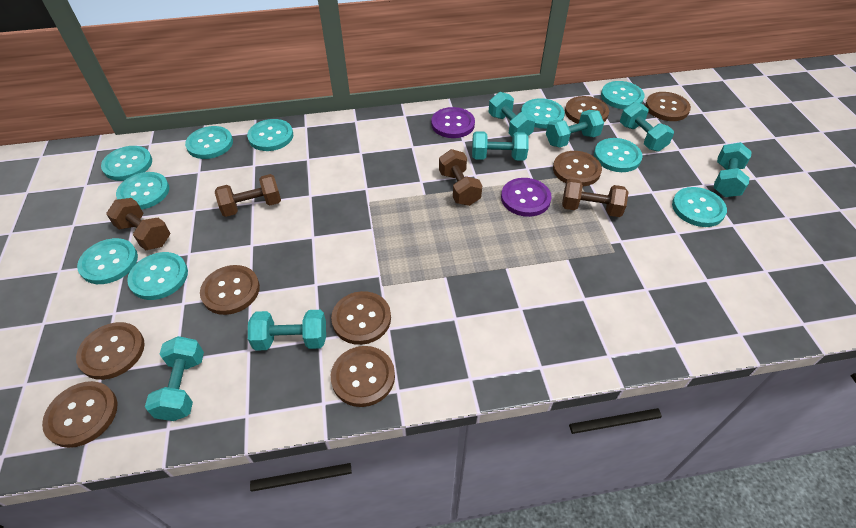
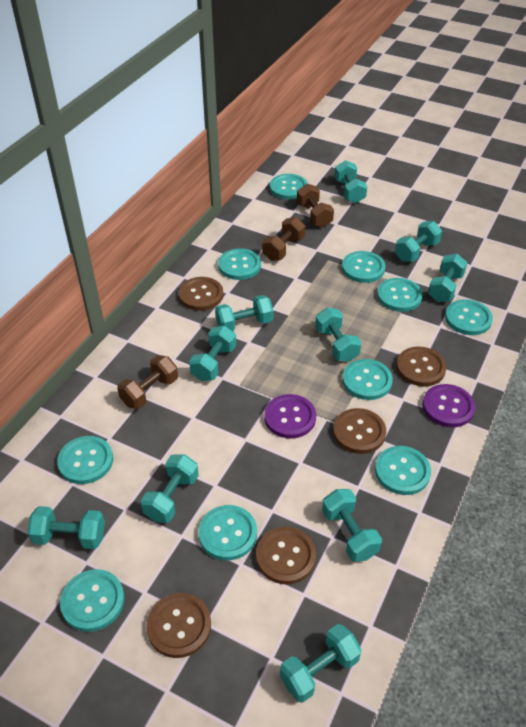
brown button: 8 -> 5
brown dumbbell: 4 -> 3
turquoise dumbbell: 7 -> 10

